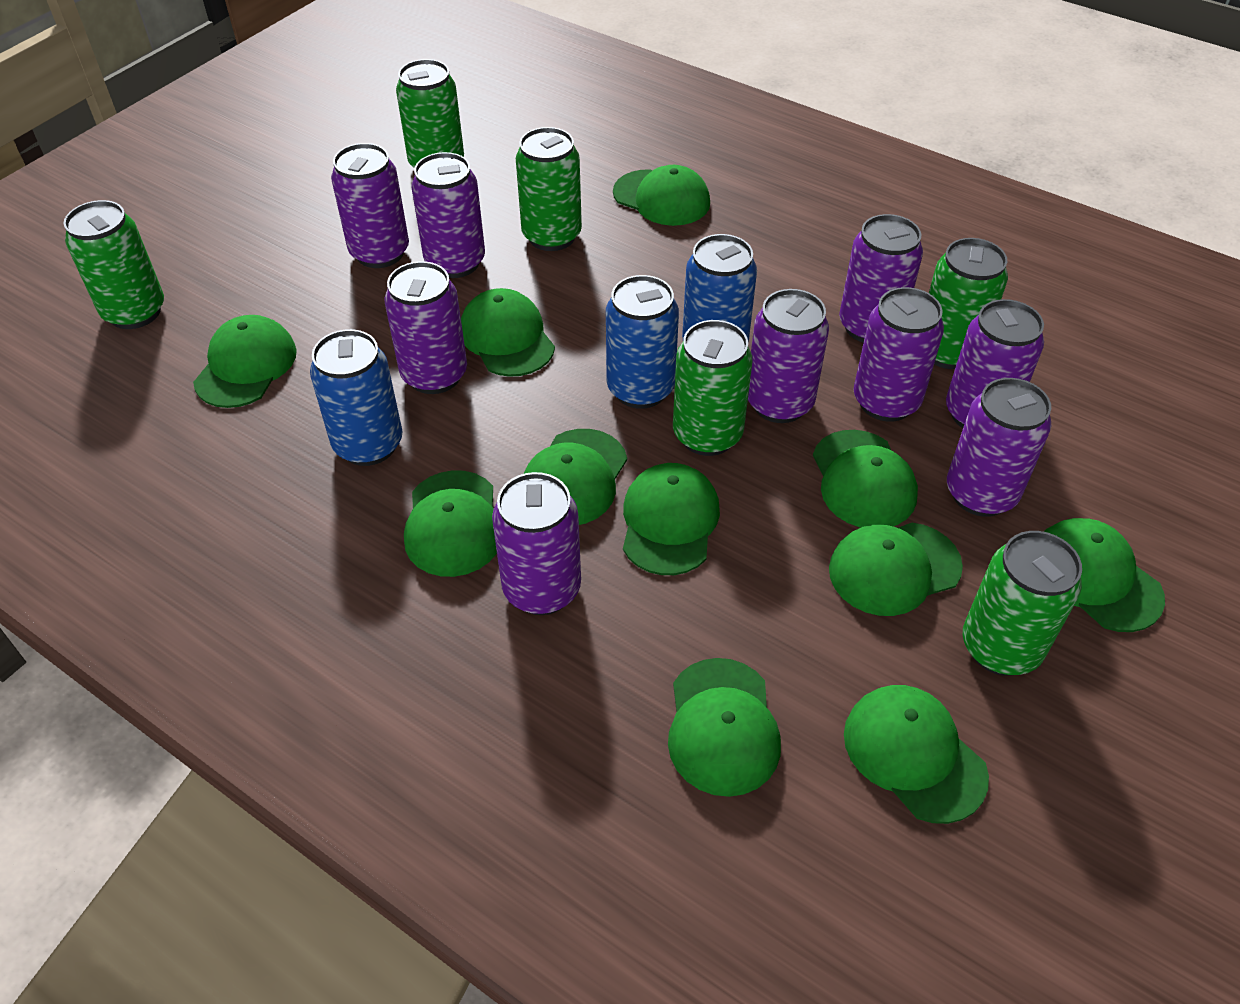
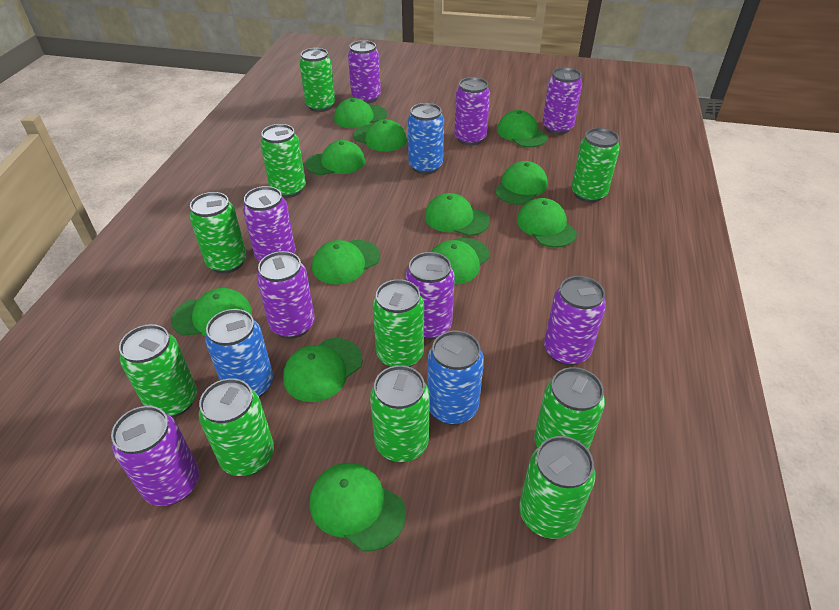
green can: 6 -> 10
green cap: 11 -> 12
purple can: 9 -> 8

